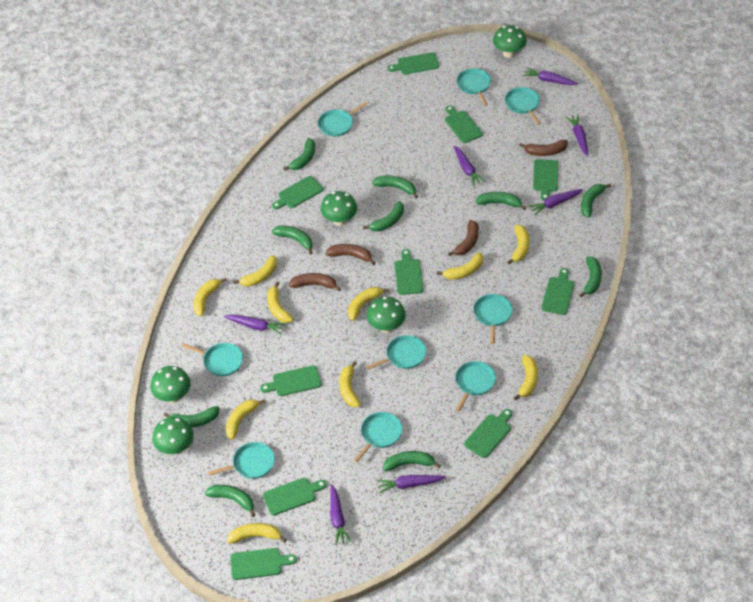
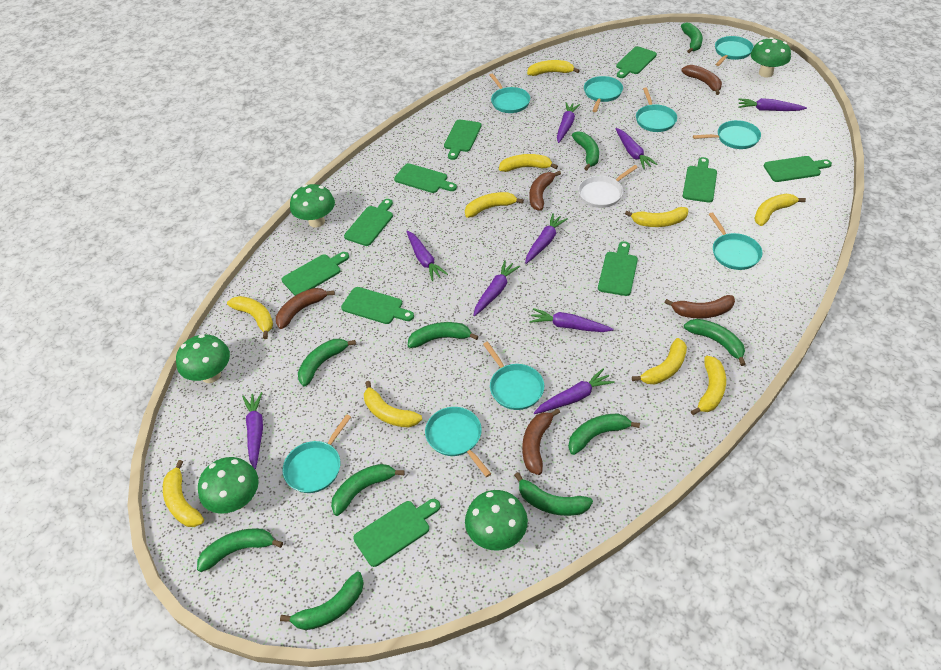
brown banana: 4 -> 5
purple carrot: 7 -> 9
white pan: 0 -> 1

